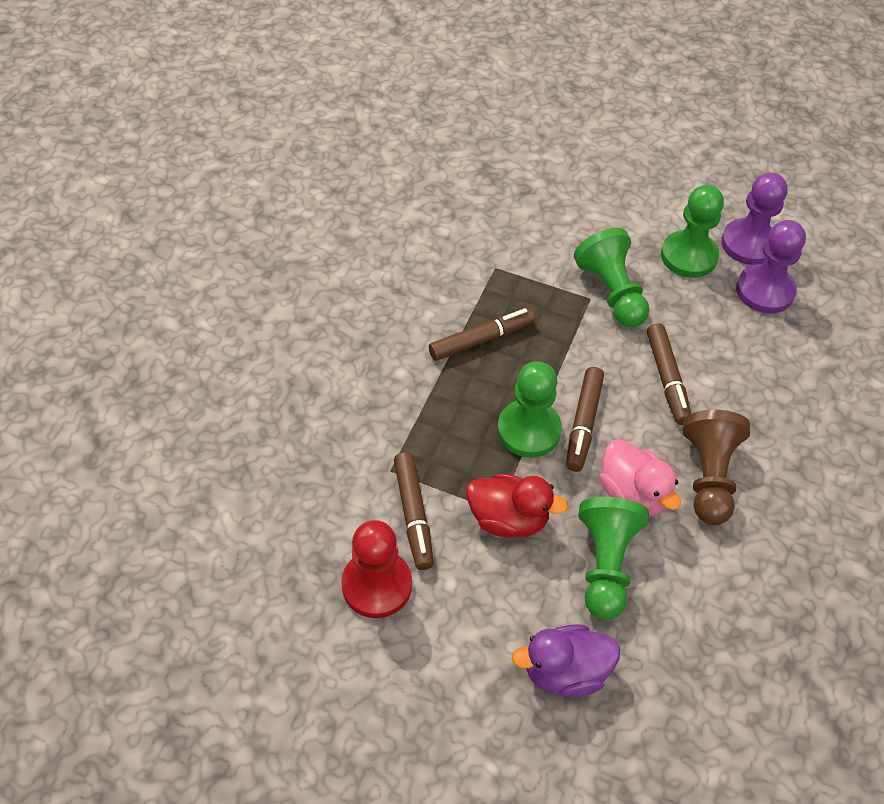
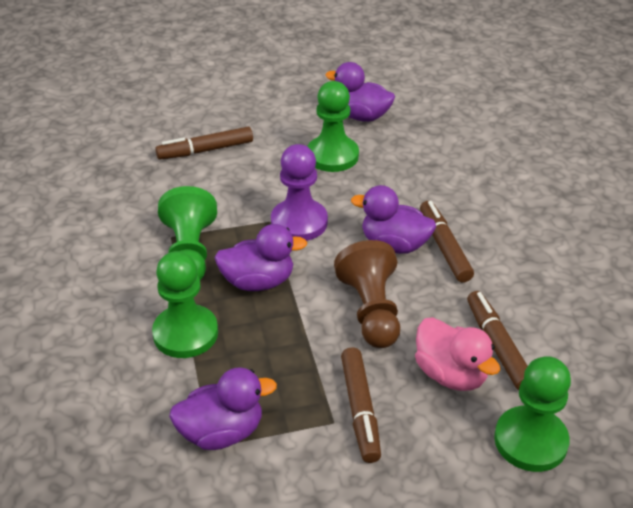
purple duck: 1 -> 4
purple pawn: 2 -> 1
red duck: 1 -> 0
red pawn: 1 -> 0

